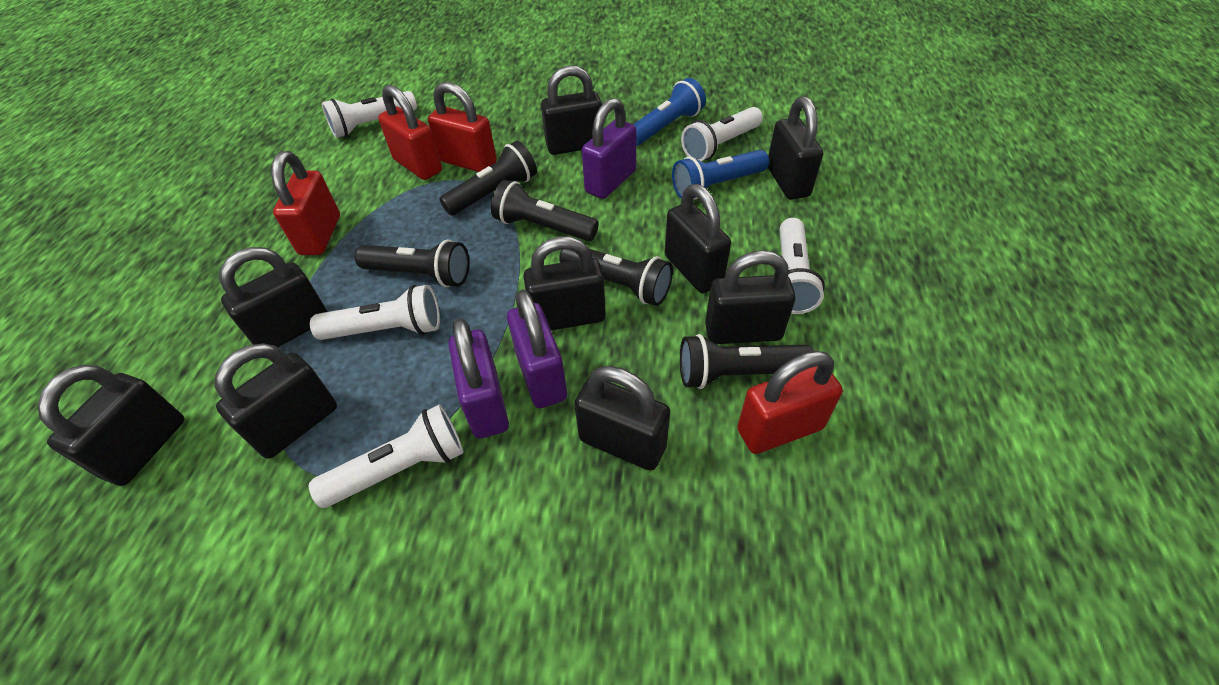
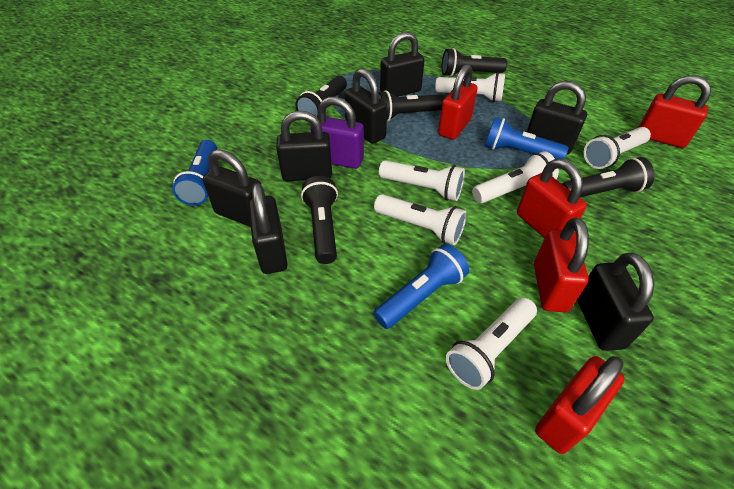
black padlock: 9 -> 7
blue flashlight: 2 -> 3
purple padlock: 3 -> 1
red padlock: 4 -> 5
white flashlight: 5 -> 6

